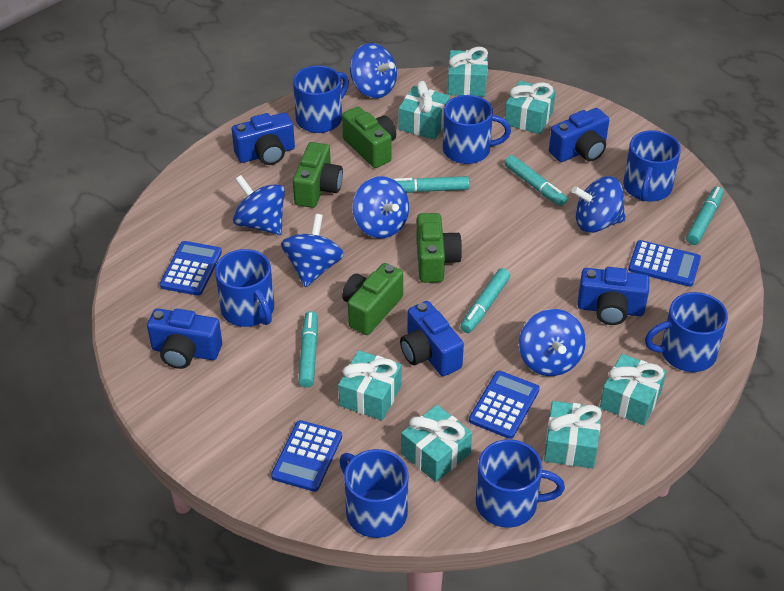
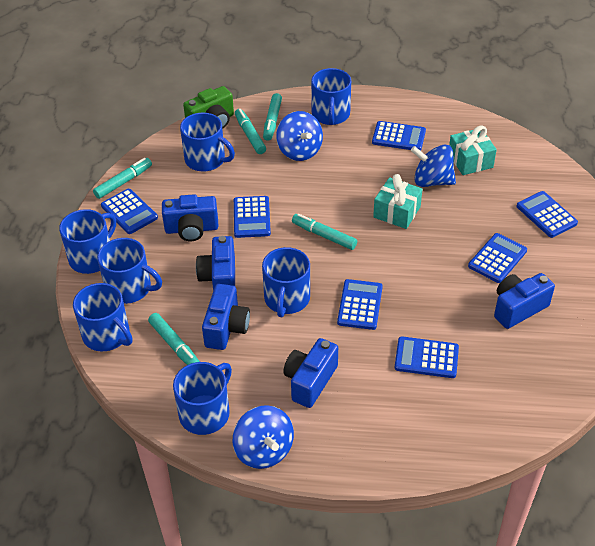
blue calculator: 4 -> 7
blue spinning top: 6 -> 3
green camera: 4 -> 1
turquoise gift: 7 -> 2

